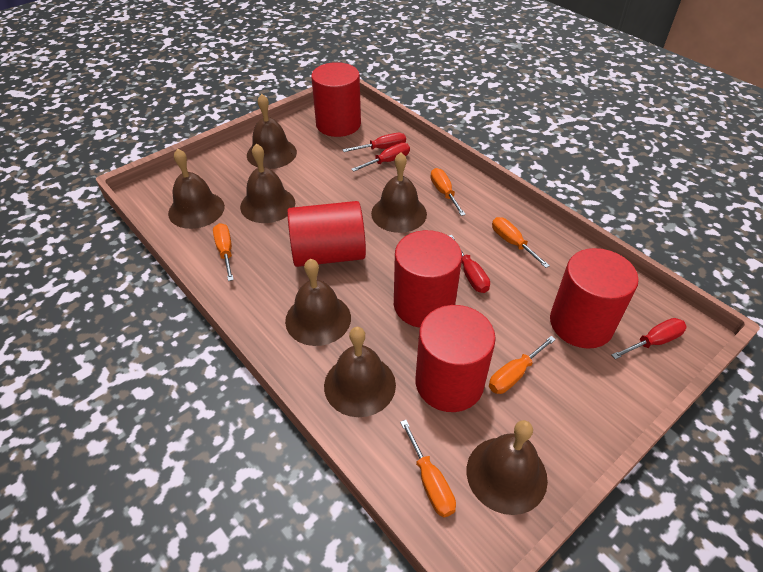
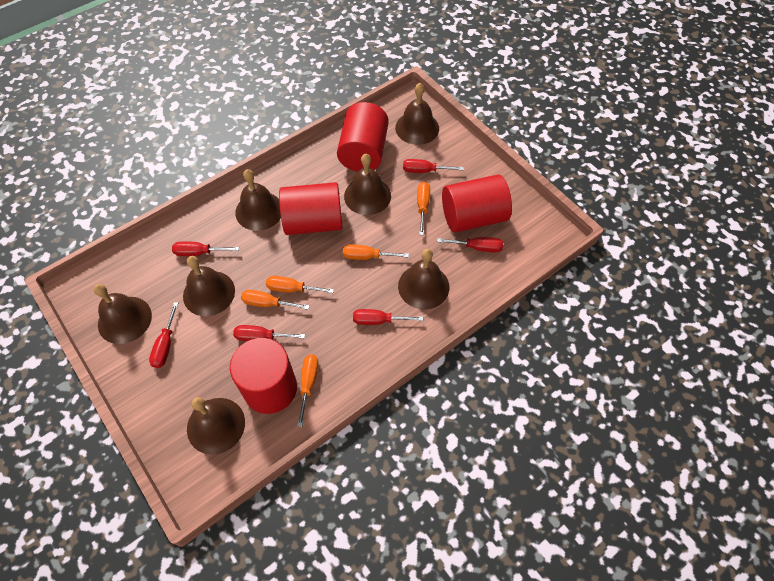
red cylinder: 5 -> 4
red screwdriver: 4 -> 6

